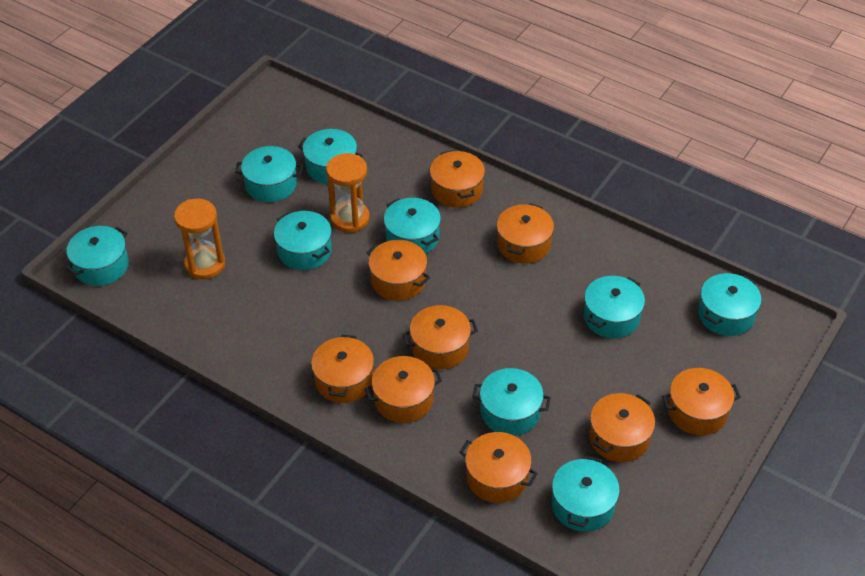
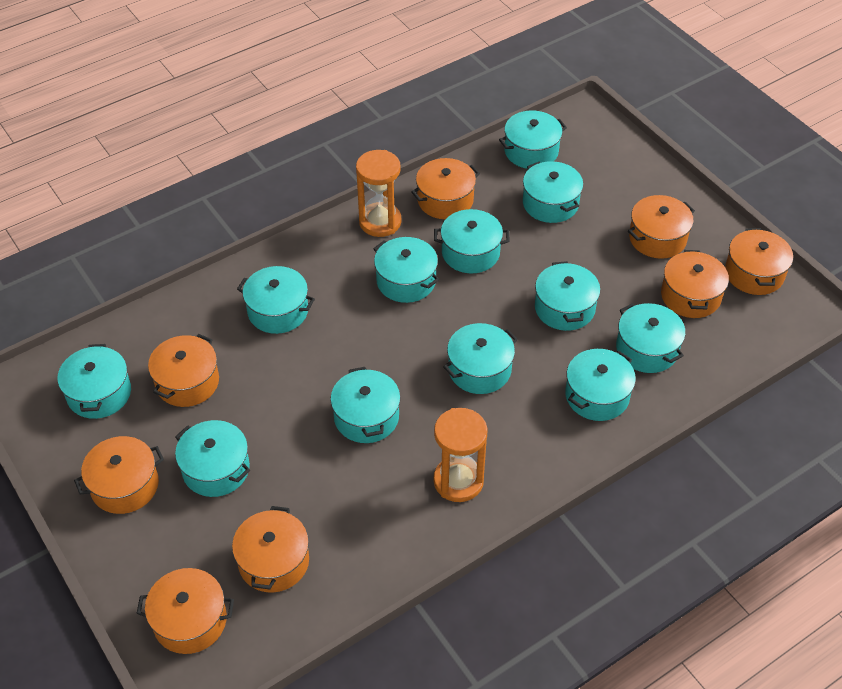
orange pot: 9 -> 8
turquoise pot: 9 -> 12

